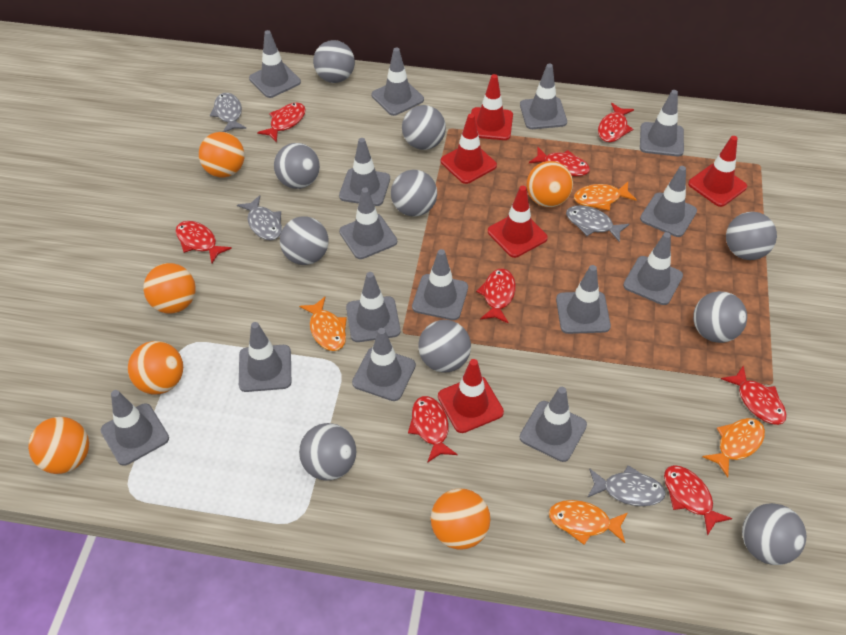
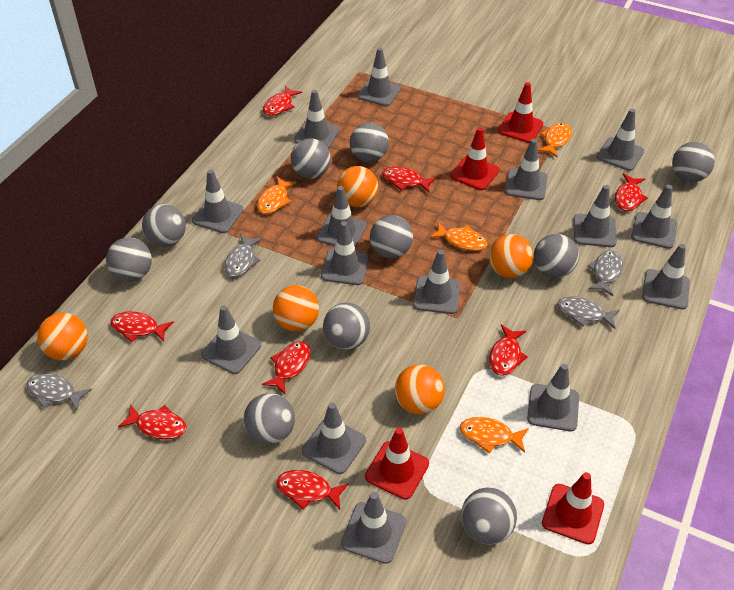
orange ball: 6 -> 5
red traffic cone: 5 -> 4

